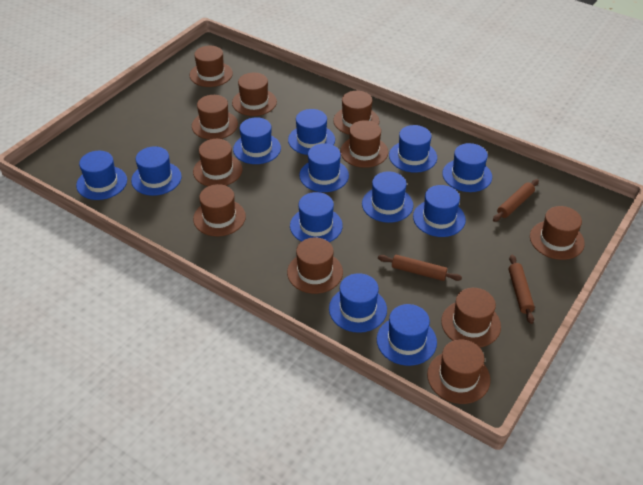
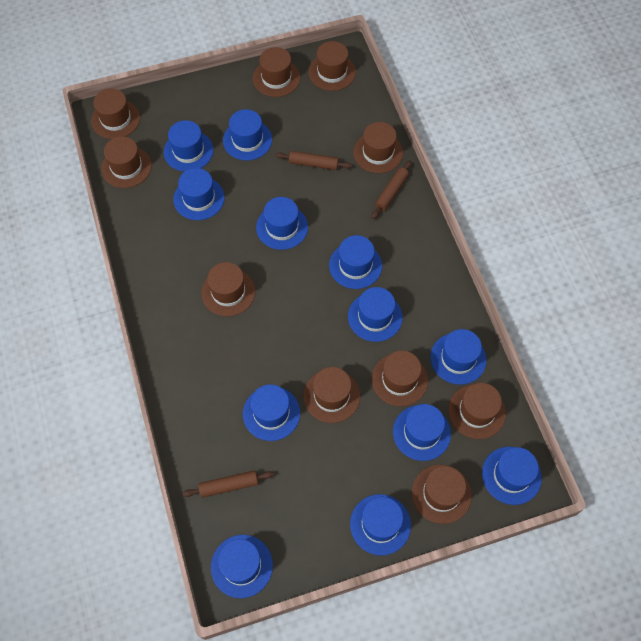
brown hat: 11 -> 10

